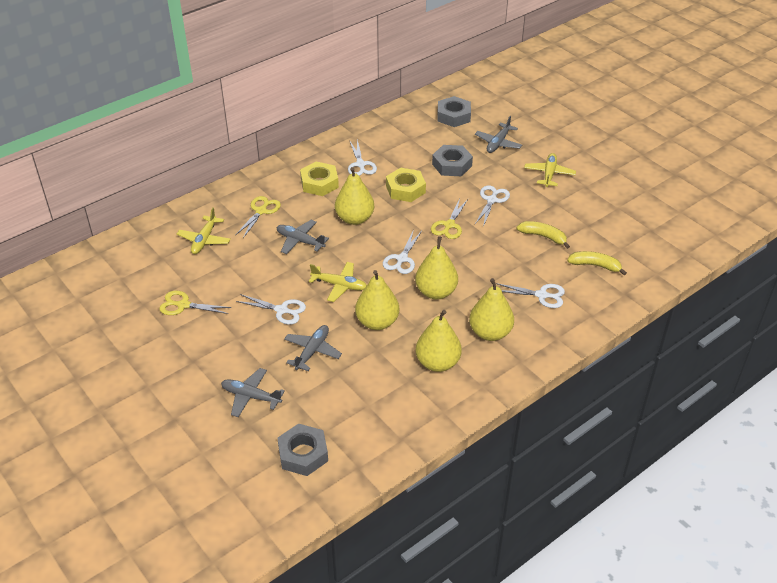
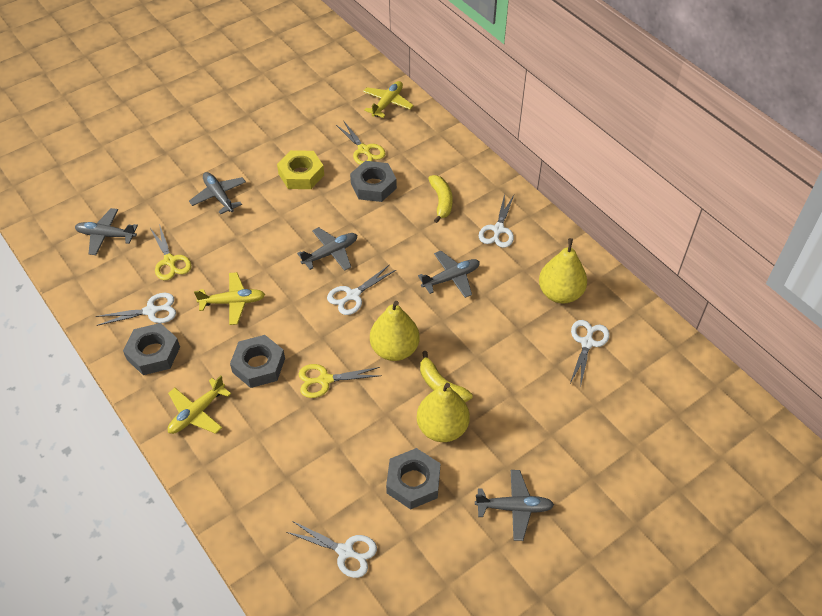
grey nut: 3 -> 4
grey plane: 4 -> 5
yellow nut: 2 -> 1
yellow pear: 5 -> 3

